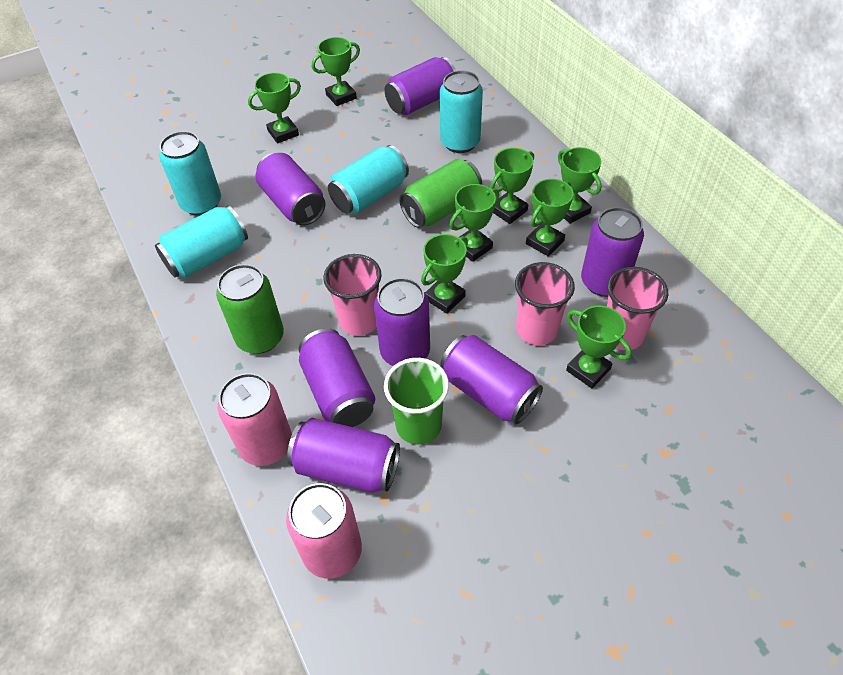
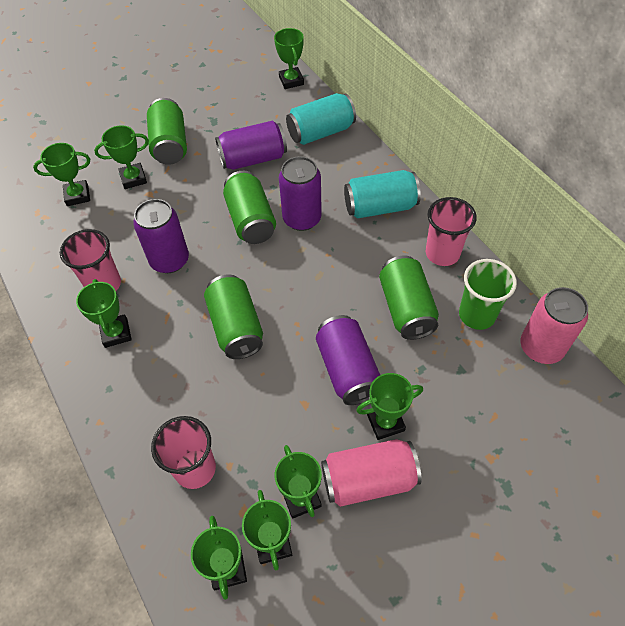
green can: 2 -> 4
purple can: 7 -> 4
turquoise can: 4 -> 2

